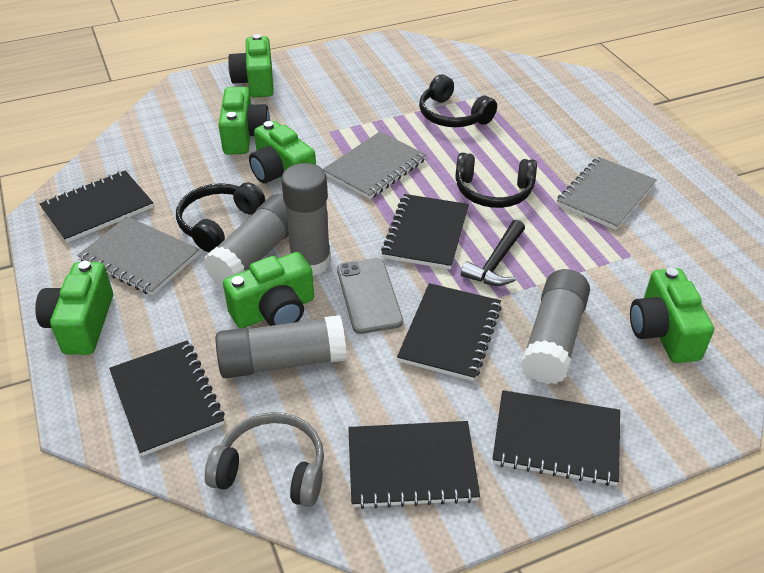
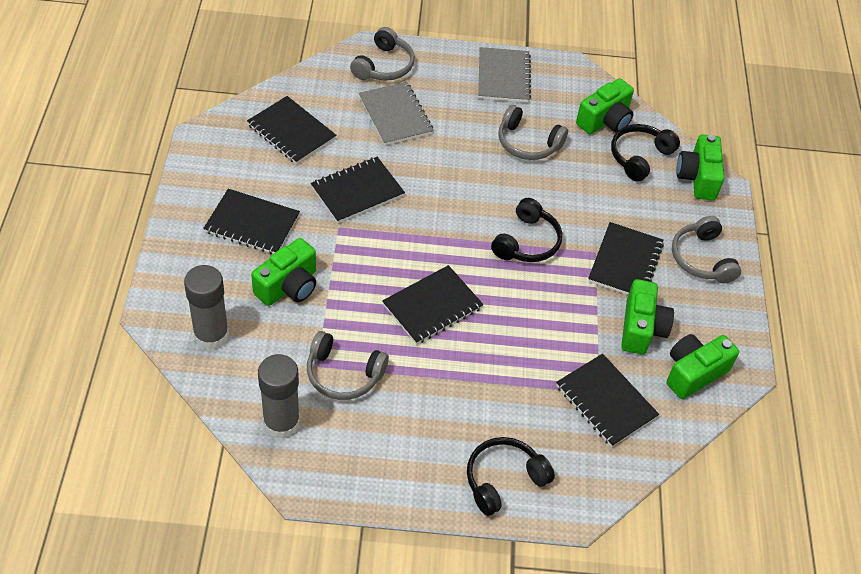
black hammer: 1 -> 0
green camera: 6 -> 5
grey glue stick: 4 -> 2
grey headphones: 1 -> 4
grey notebook: 3 -> 2
grey phone: 1 -> 0

